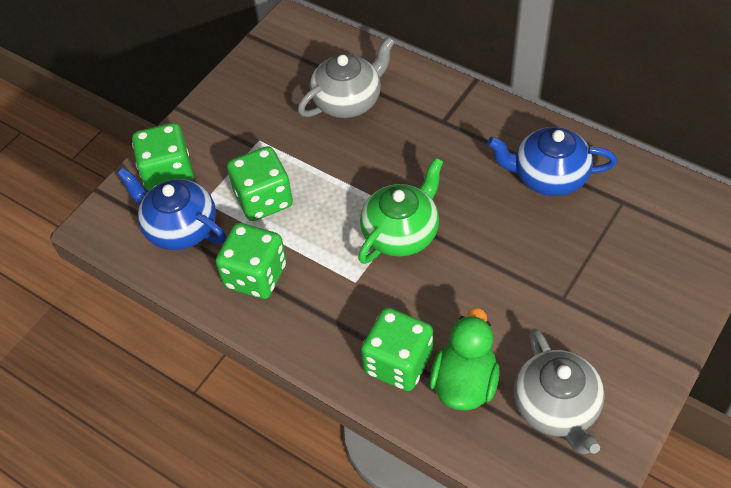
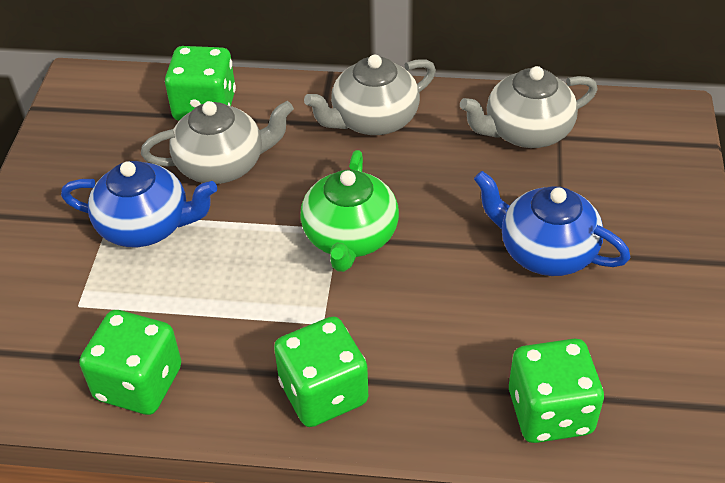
green duck: 1 -> 0
grey teapot: 2 -> 3

